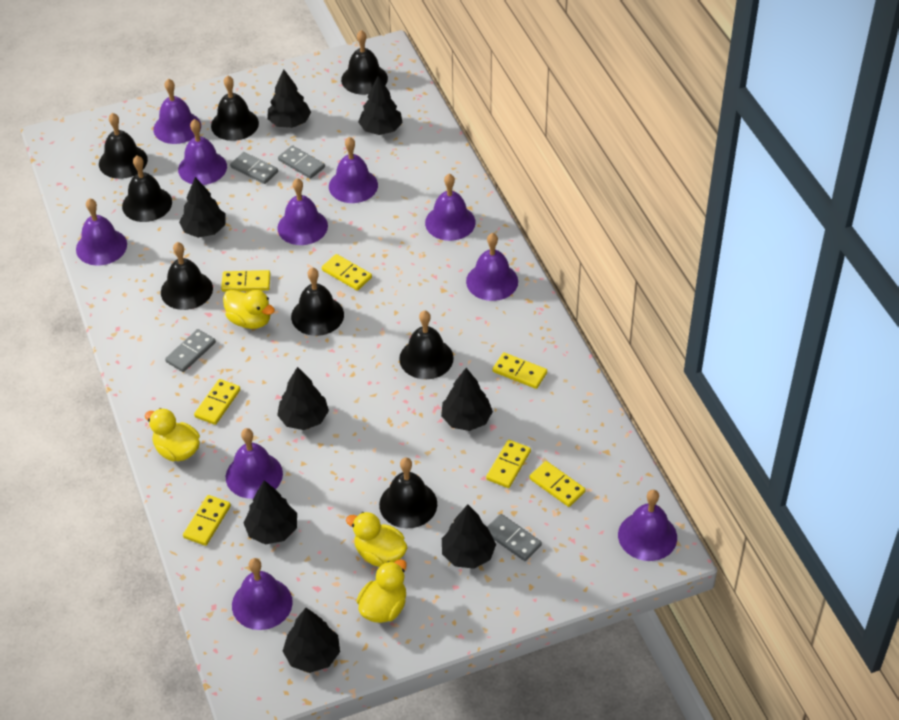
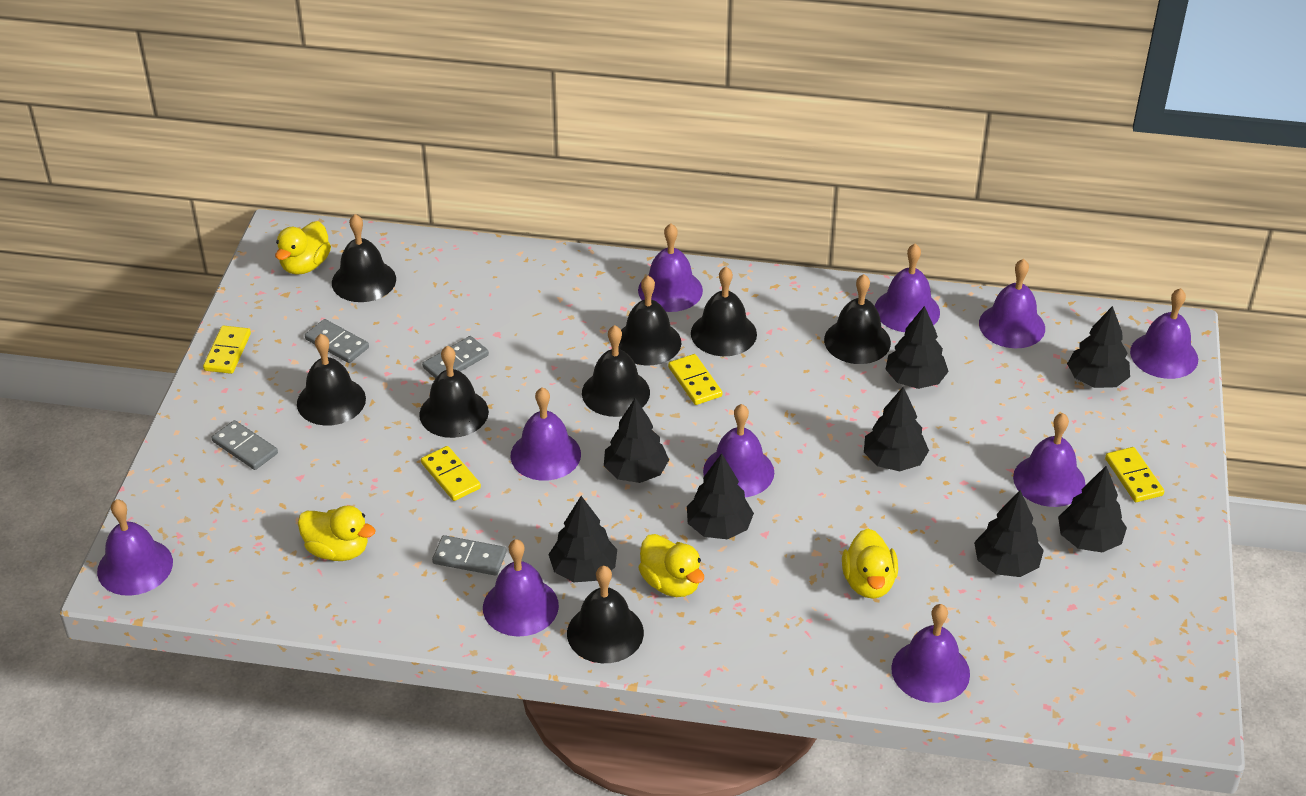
yellow domino: 7 -> 4

